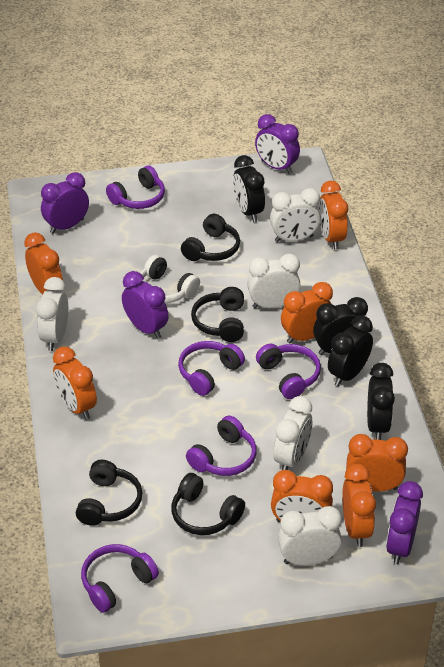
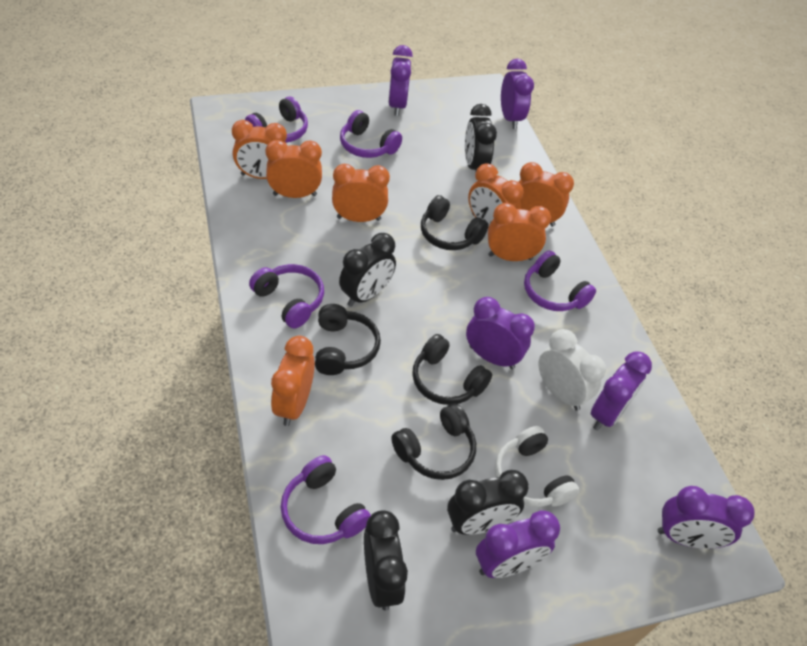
purple clock: 4 -> 6
white clock: 5 -> 1

